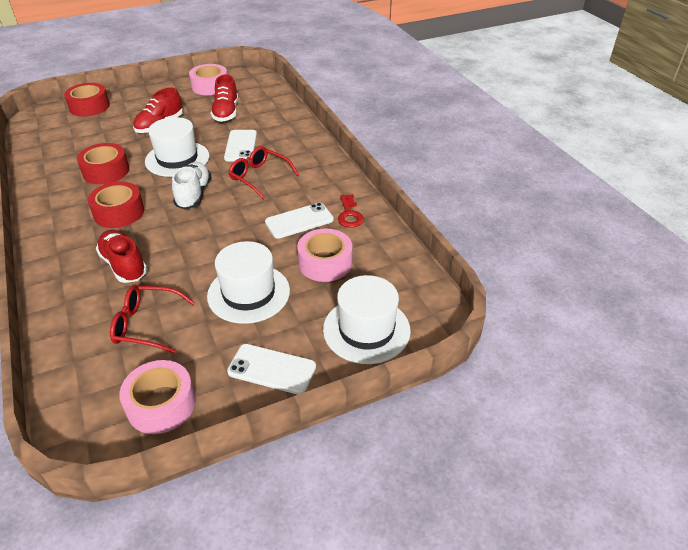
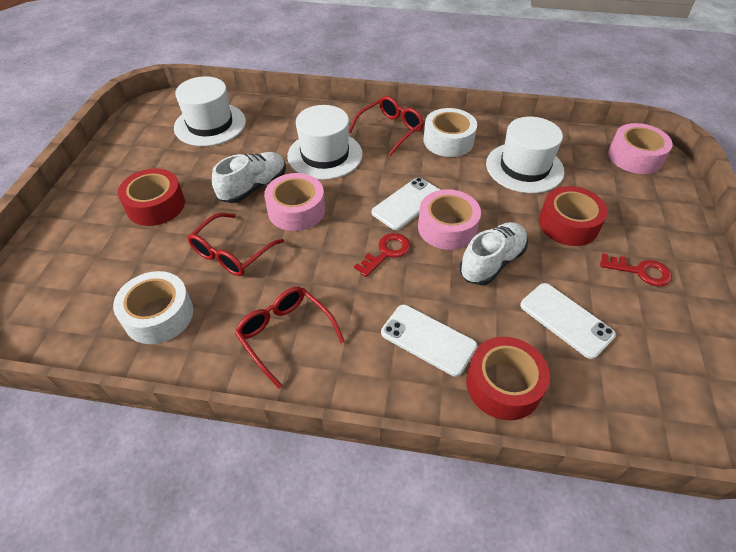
red glasses: 2 -> 3
red key: 1 -> 2
red shoe: 3 -> 0
white shoe: 1 -> 2
white tape: 0 -> 2

